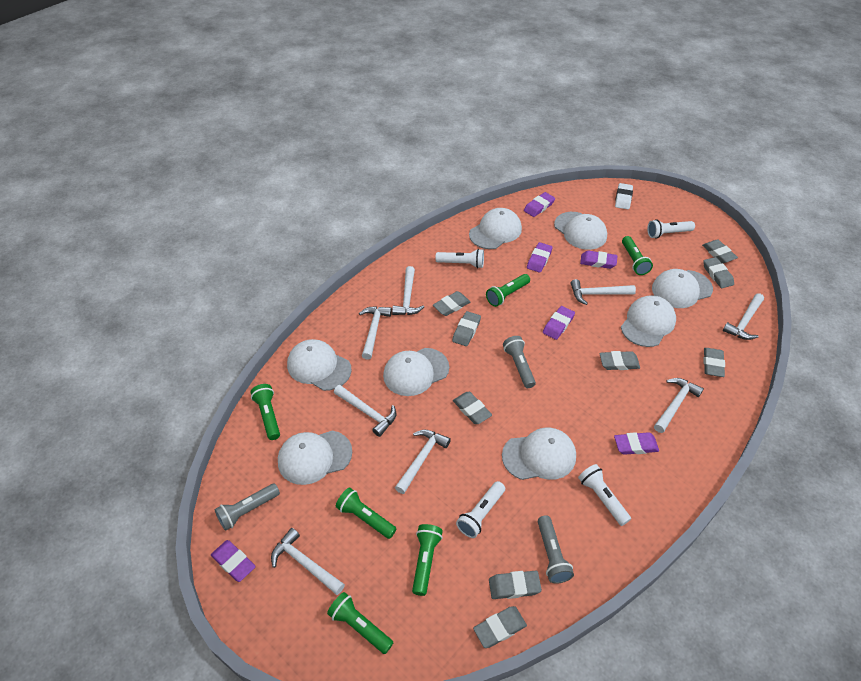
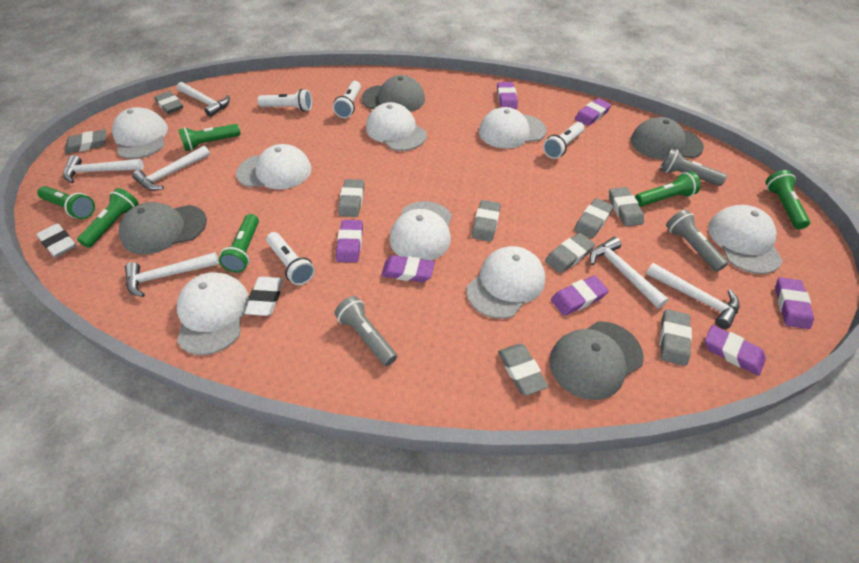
grey cap: 0 -> 4
purple eraser: 6 -> 7
white eraser: 1 -> 2
white hammer: 8 -> 6

